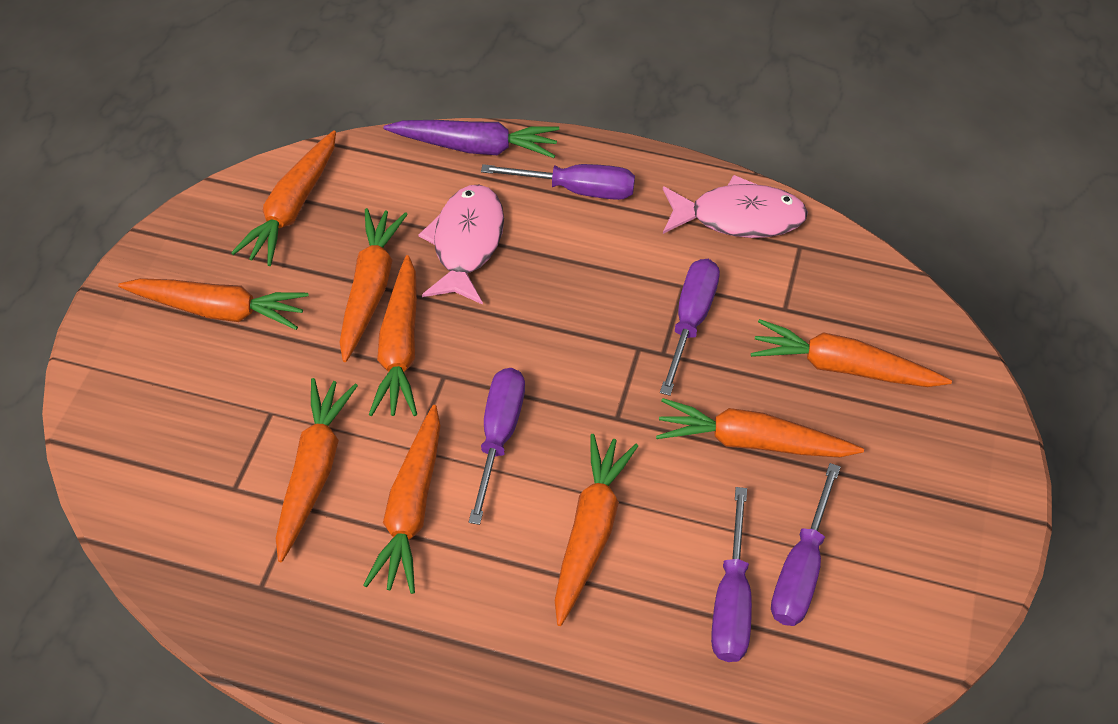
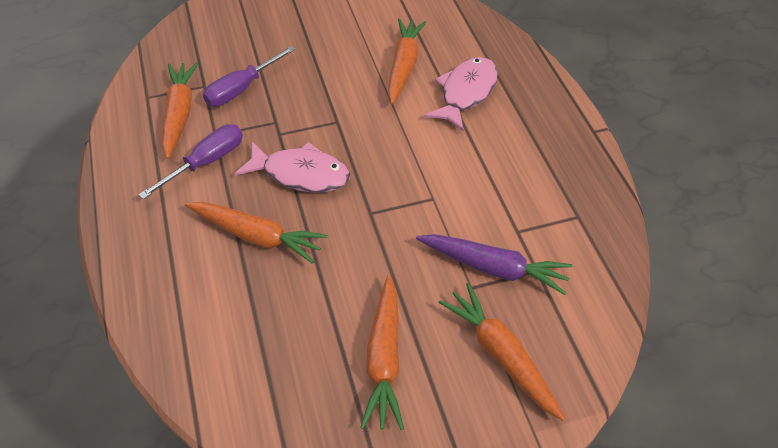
orange carrot: 9 -> 5
purple screwdriver: 5 -> 2

